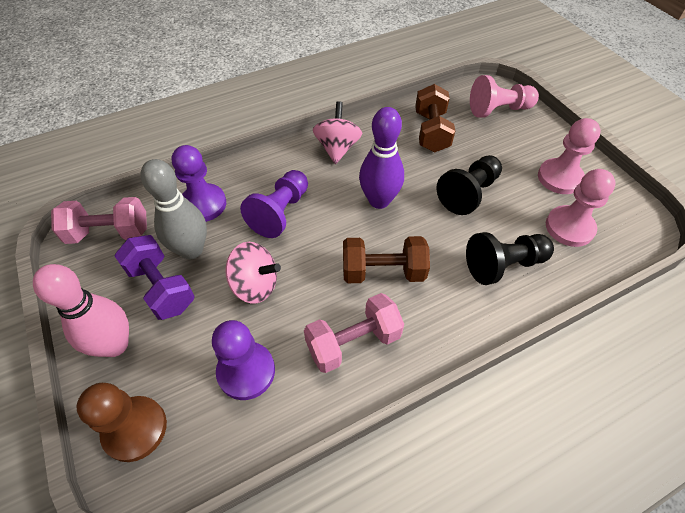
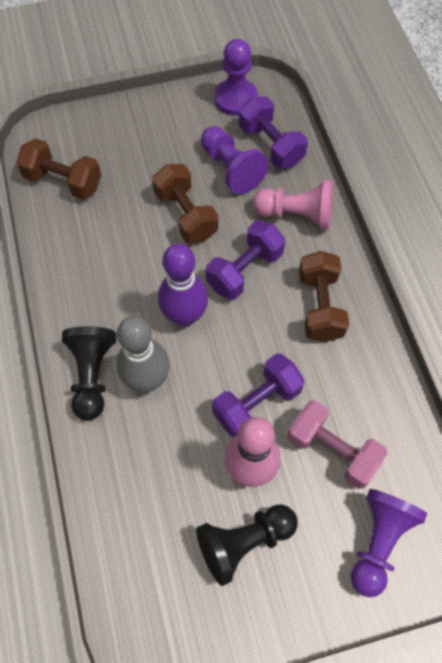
brown dumbbell: 2 -> 3
brown pawn: 1 -> 0
pink dumbbell: 2 -> 1
pink pawn: 3 -> 1
pink spinning top: 2 -> 0
purple dumbbell: 1 -> 3

